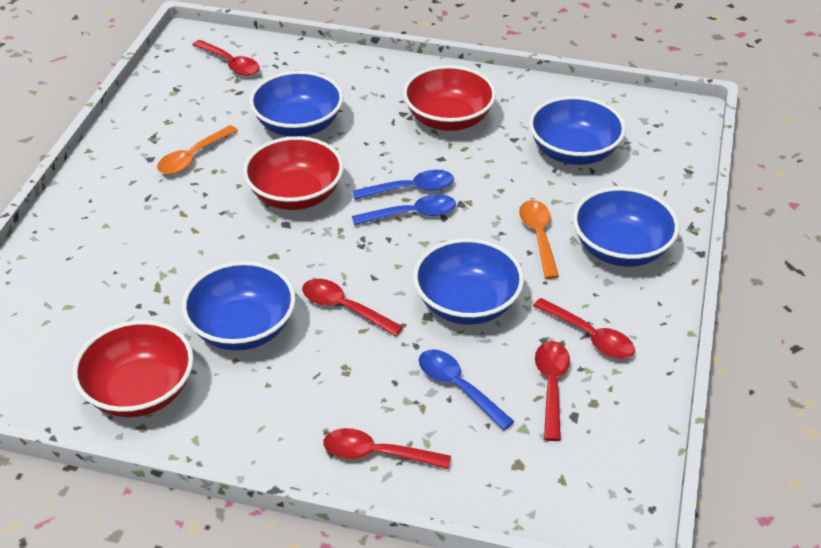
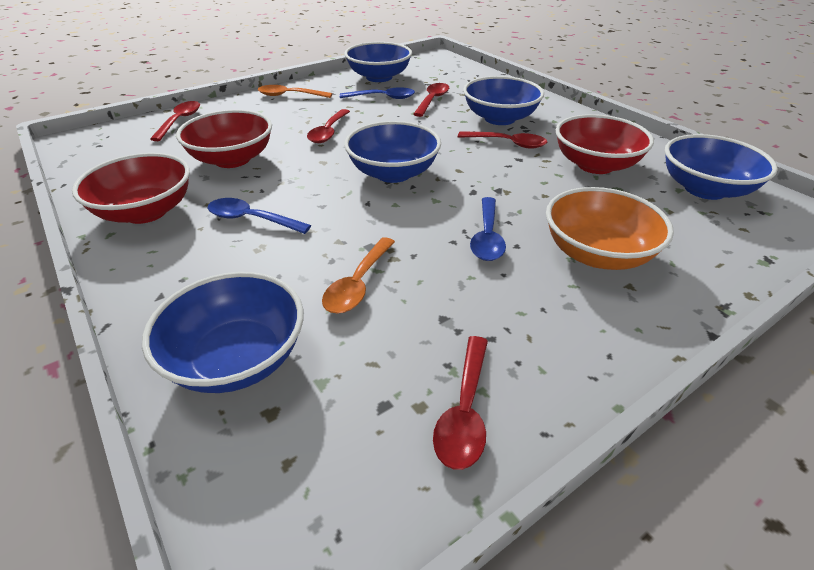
orange bowl: 0 -> 1

